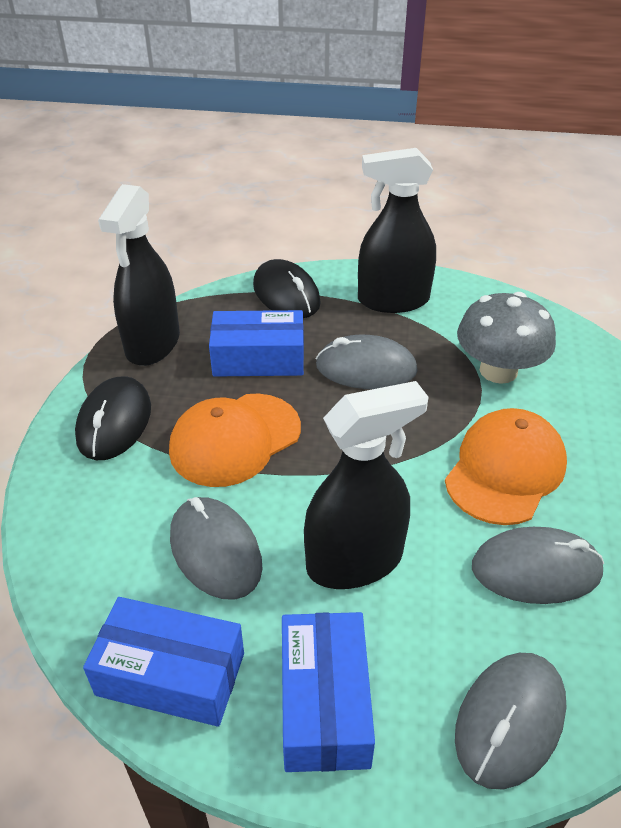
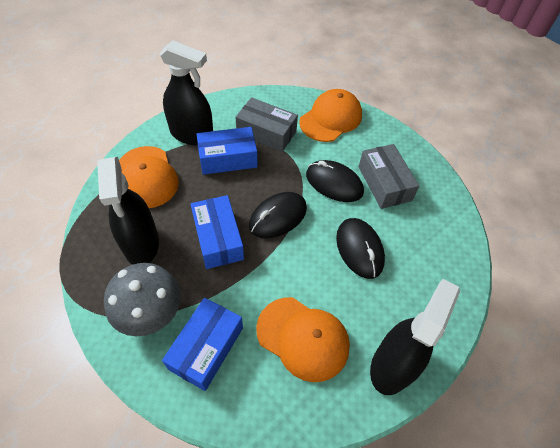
black mouse: 2 -> 3
grey box: 0 -> 2
grey mouse: 4 -> 0
orange cap: 2 -> 3

